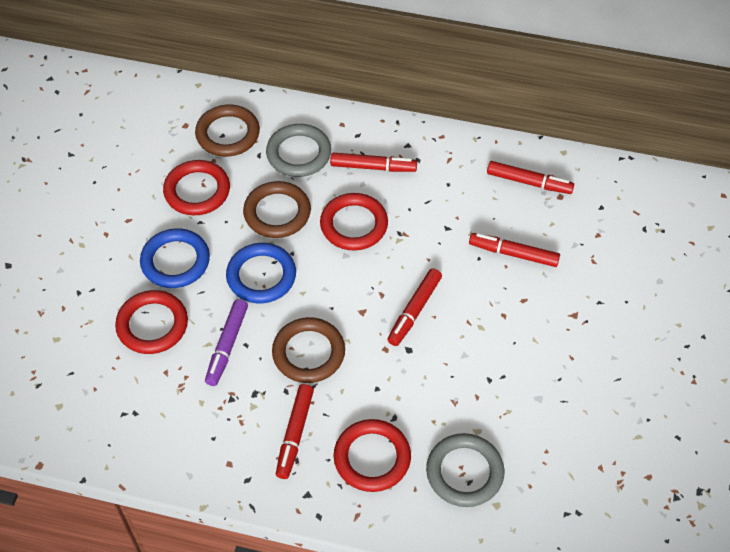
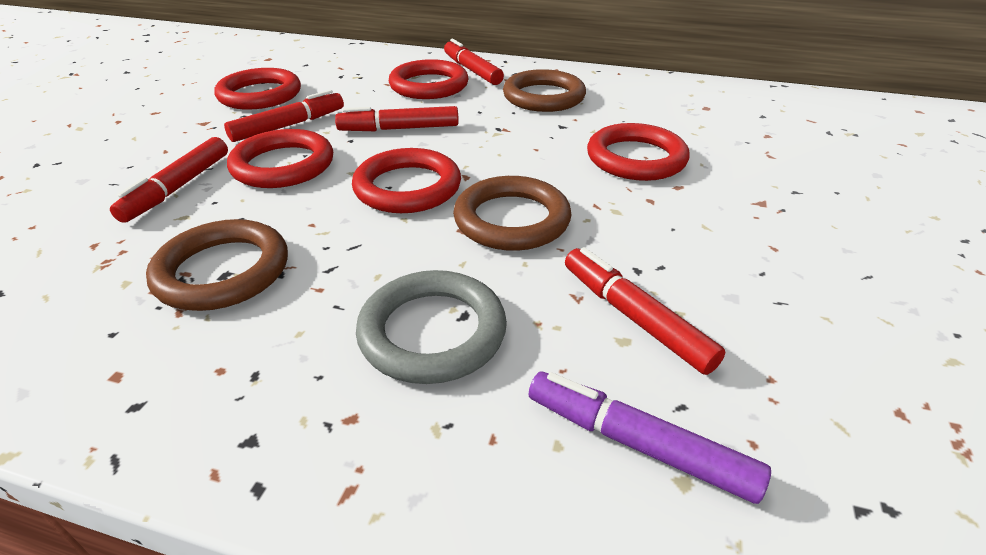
blue ring: 2 -> 0
grey ring: 2 -> 1
red ring: 4 -> 5

